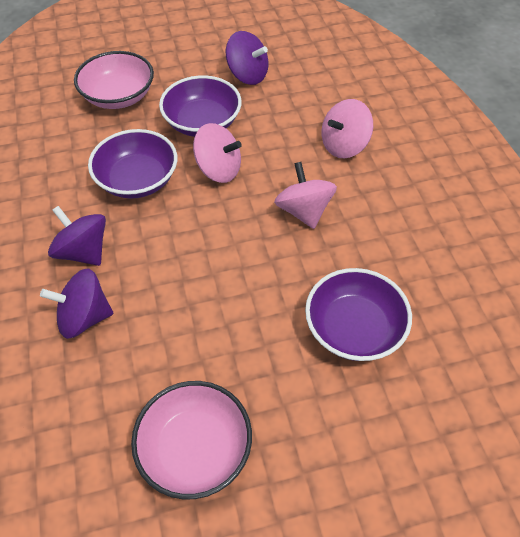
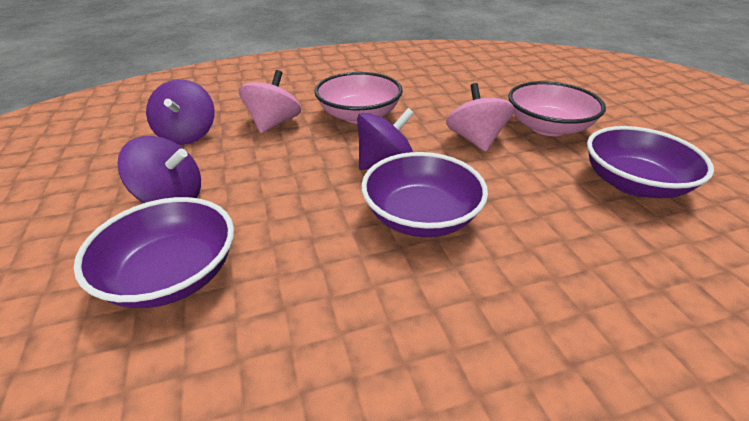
pink spinning top: 3 -> 2

